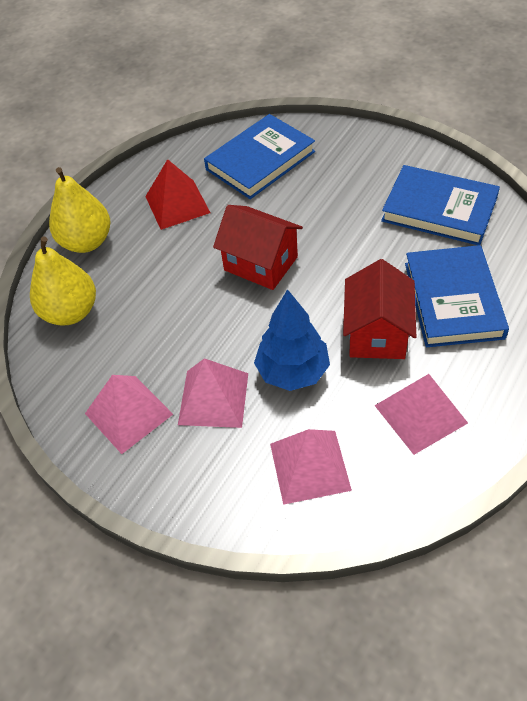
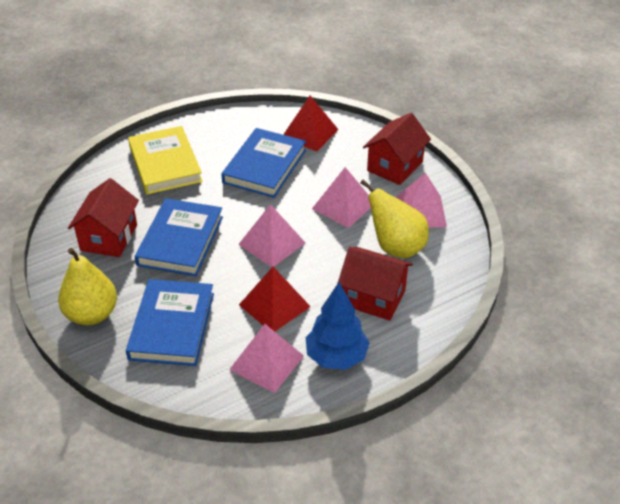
red house: 2 -> 3
red pyramid: 1 -> 2
yellow book: 0 -> 1

